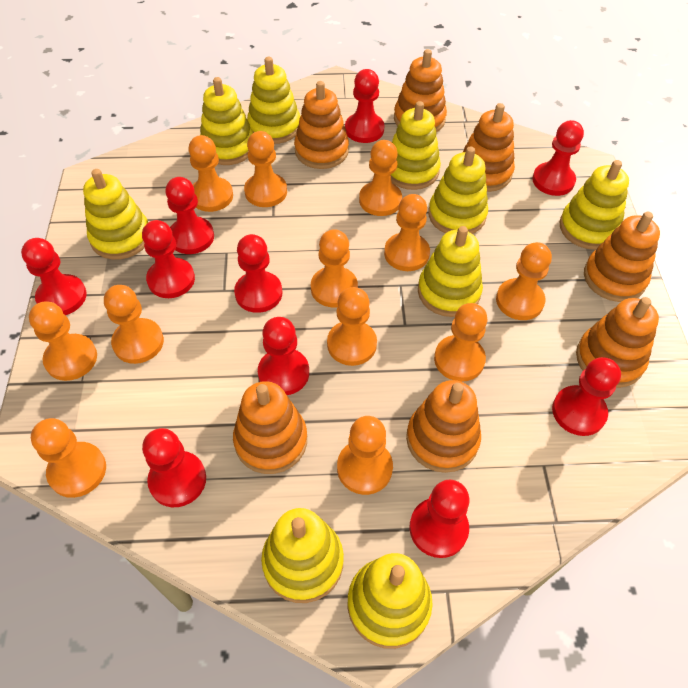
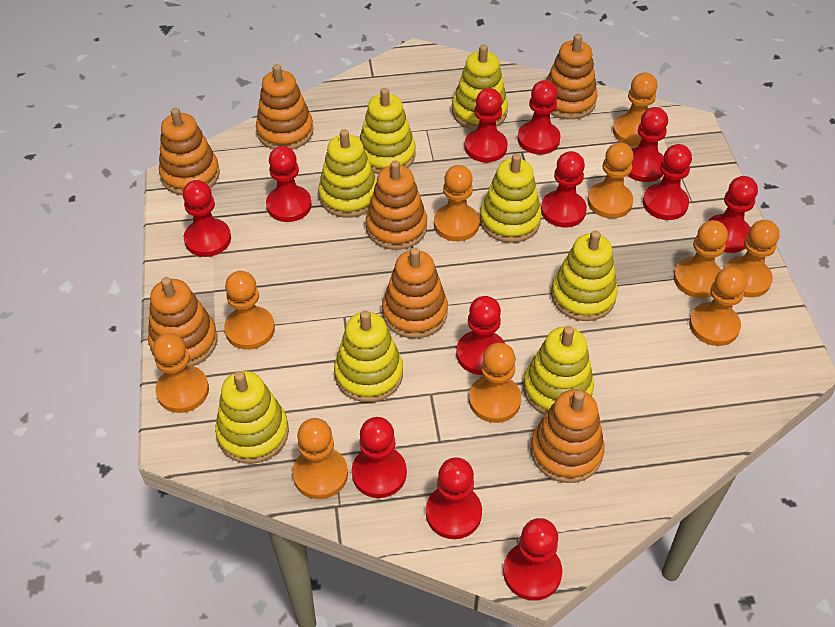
orange pawn: 12 -> 10
red pawn: 10 -> 12
yellow stacking toy: 9 -> 8

